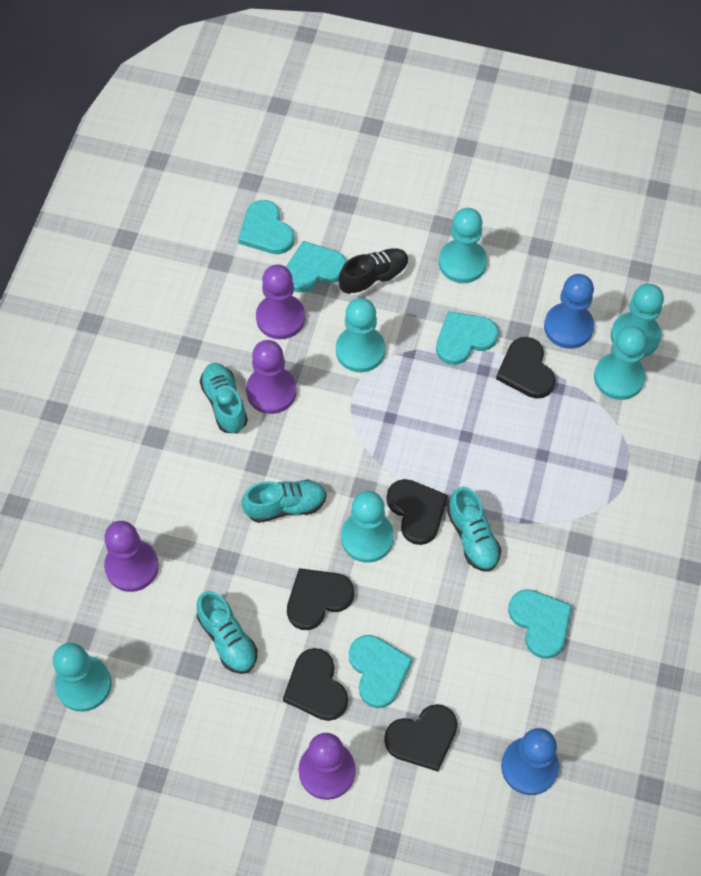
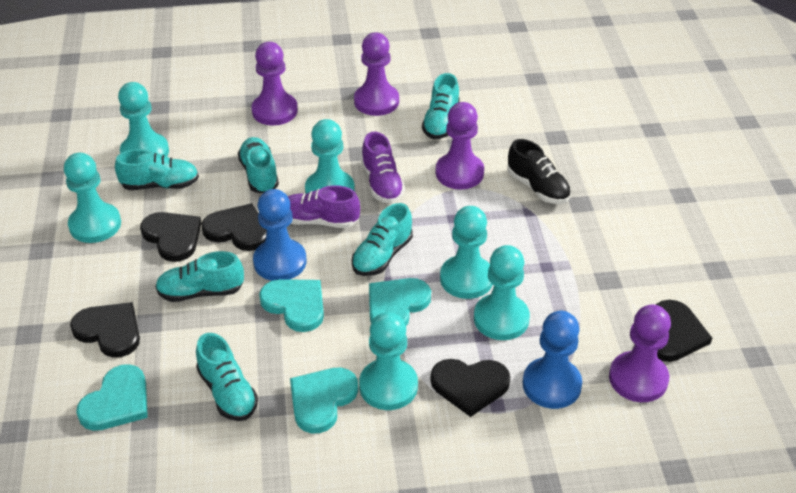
purple shoe: 0 -> 2
turquoise heart: 5 -> 4
turquoise shoe: 4 -> 6

